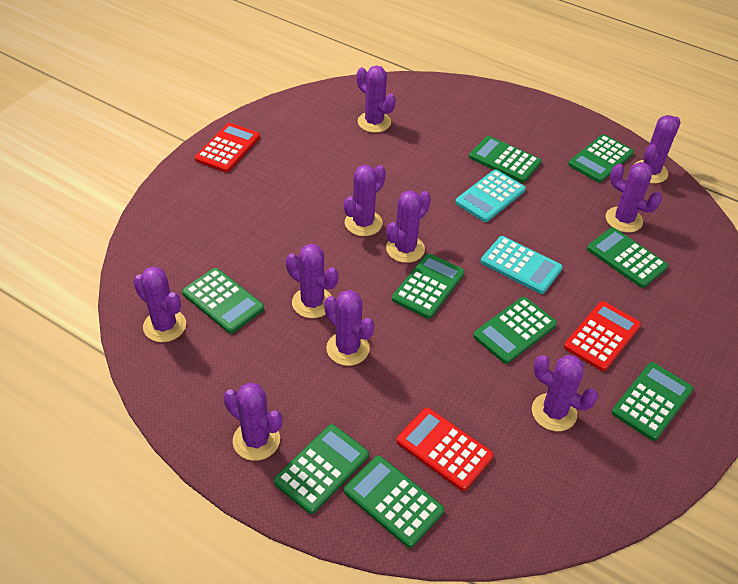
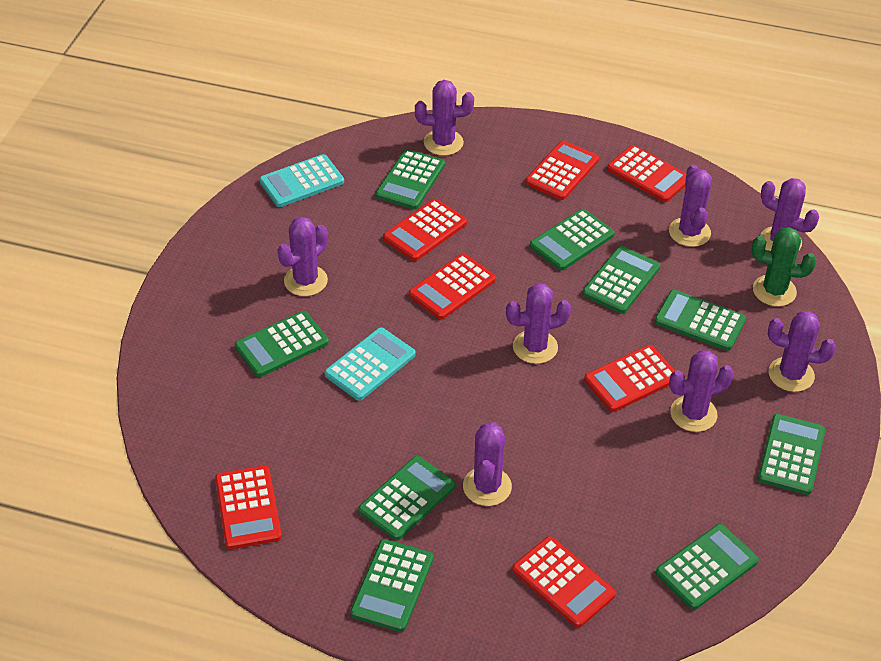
green cactus: 0 -> 1
purple cactus: 10 -> 8
red calculator: 3 -> 7

